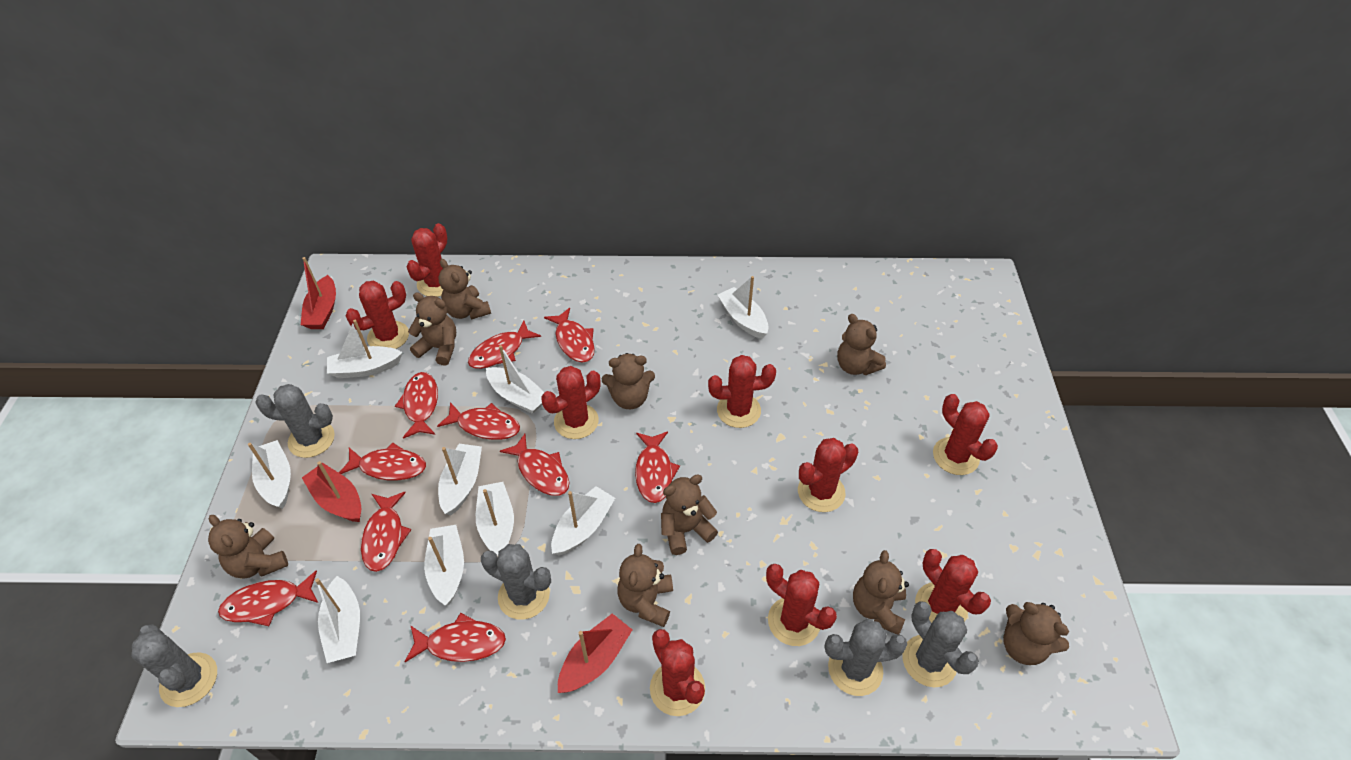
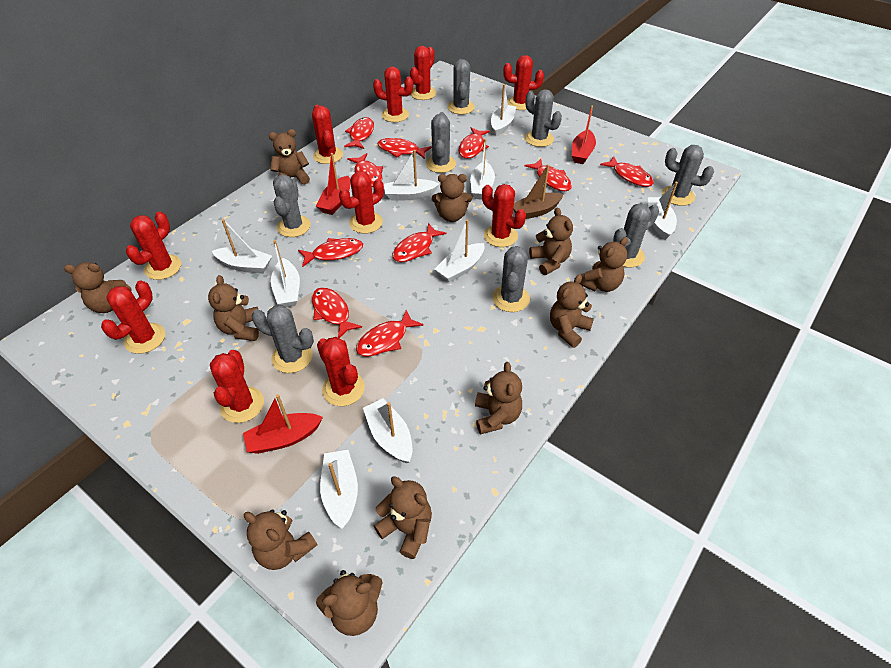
brown boat: 0 -> 1
brown teddy bear: 9 -> 11
grey cactus: 5 -> 8
red cactus: 9 -> 10

